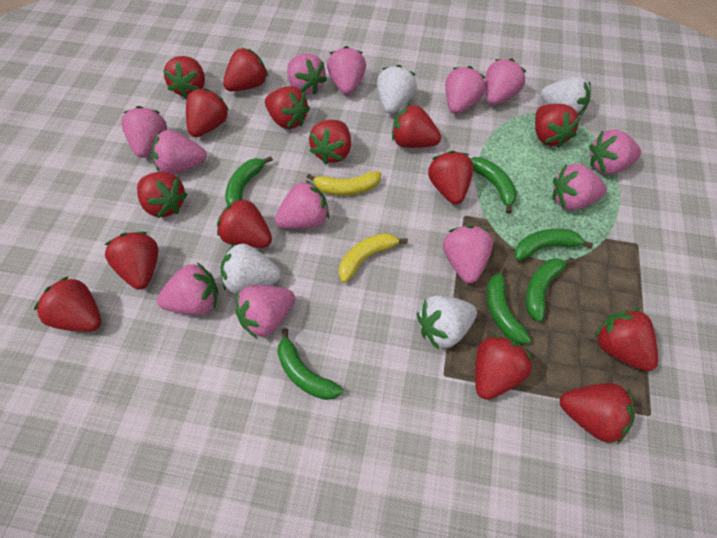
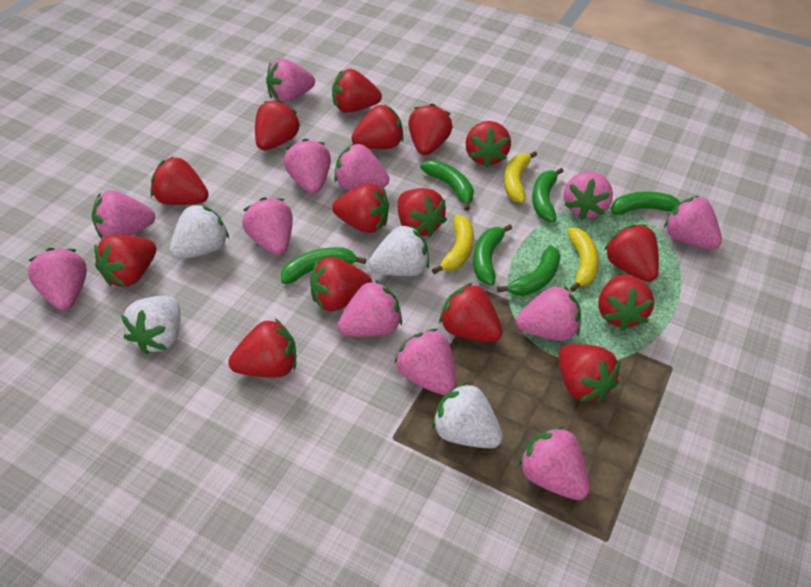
yellow banana: 2 -> 3

